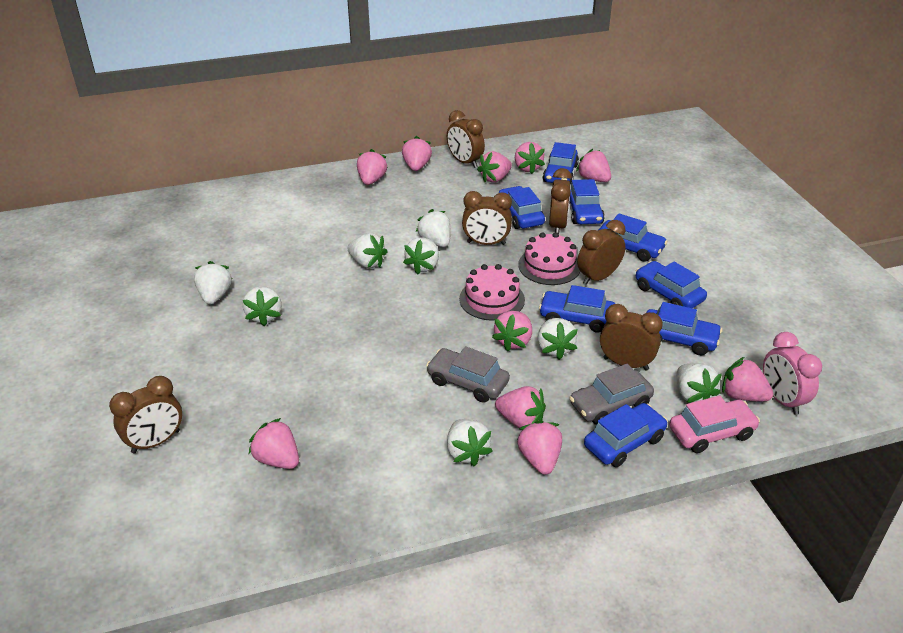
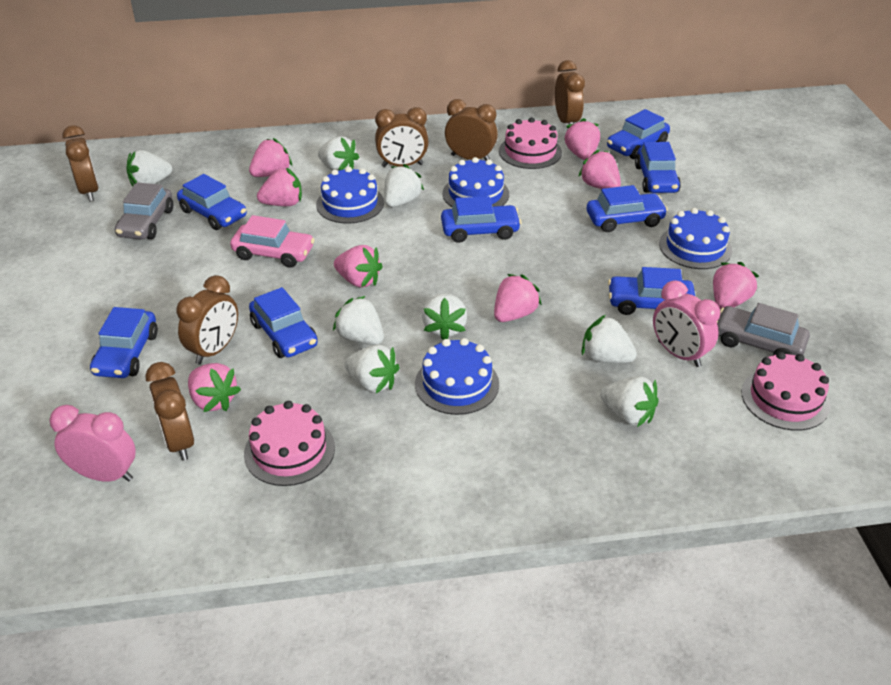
blue cake: 0 -> 4
pink cake: 2 -> 3
pink clock: 1 -> 2
pink strawberry: 10 -> 8

